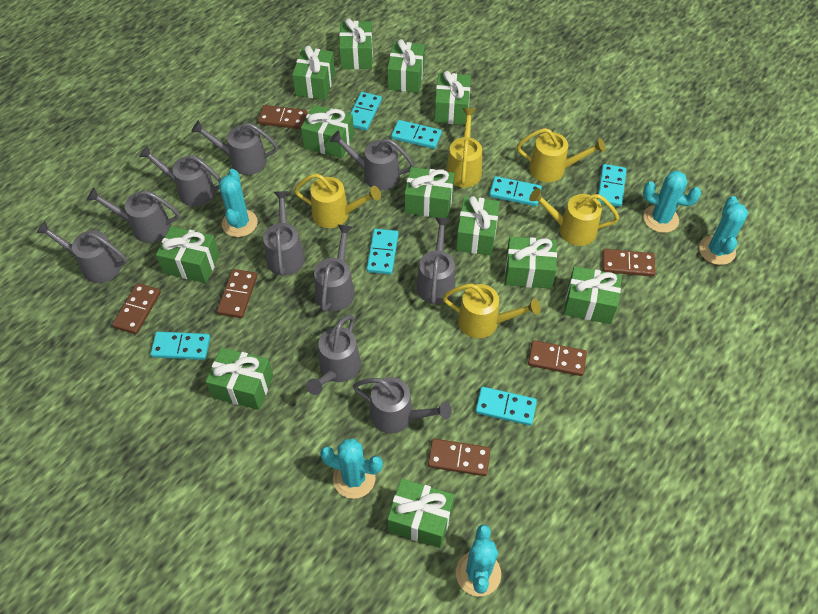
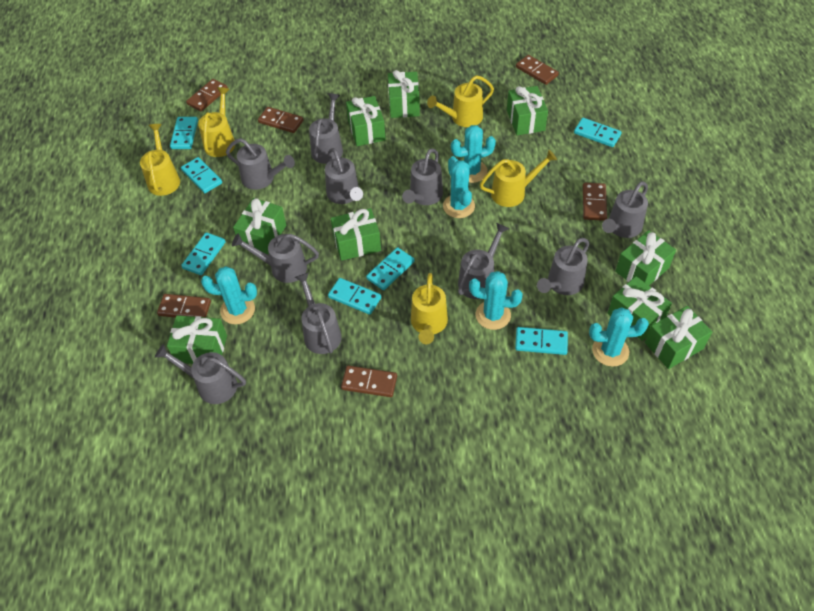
green gift: 12 -> 9

